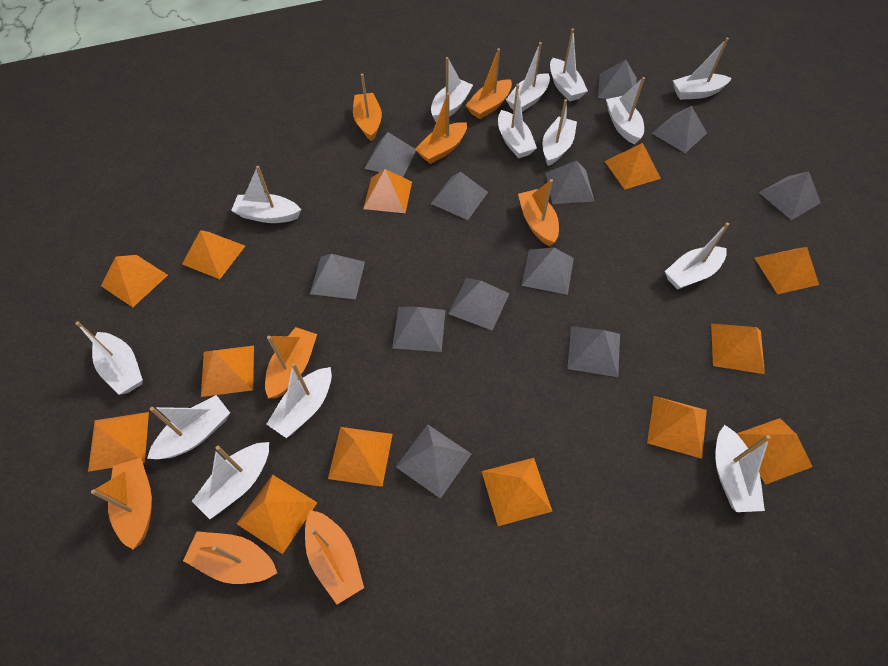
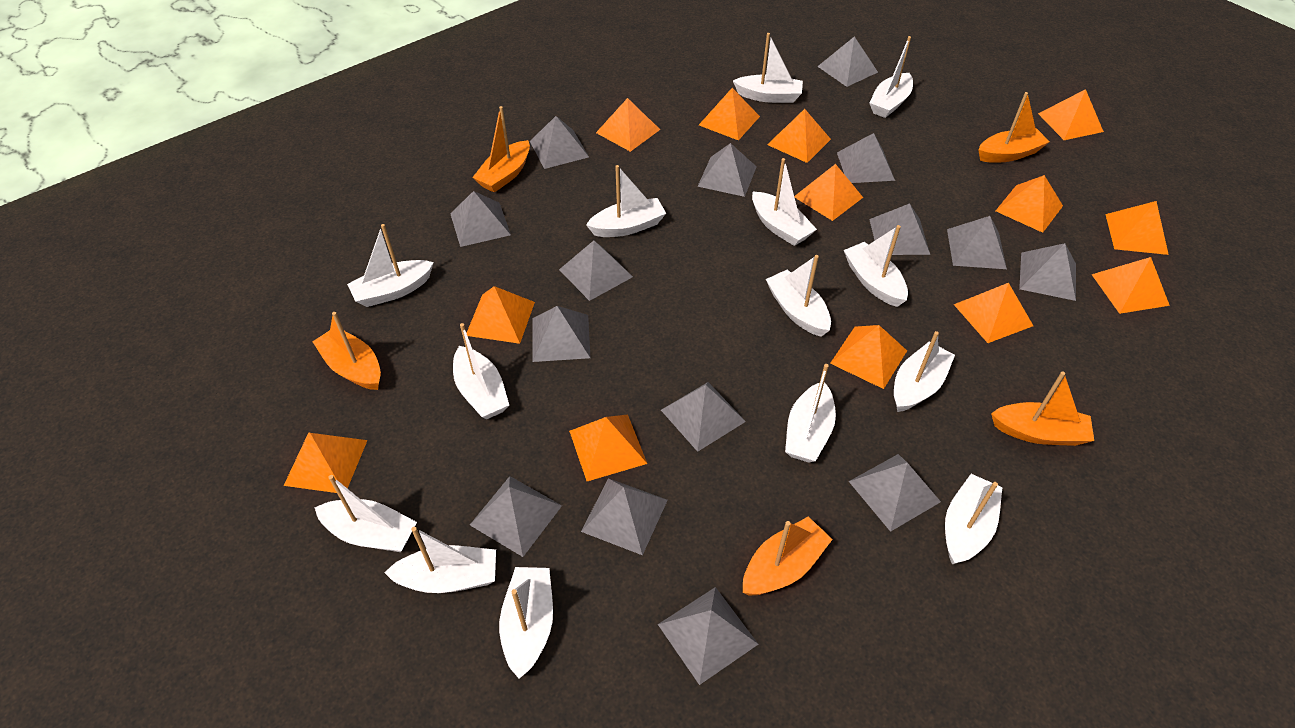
grey pyramid: 12 -> 15
orange boat: 8 -> 5

